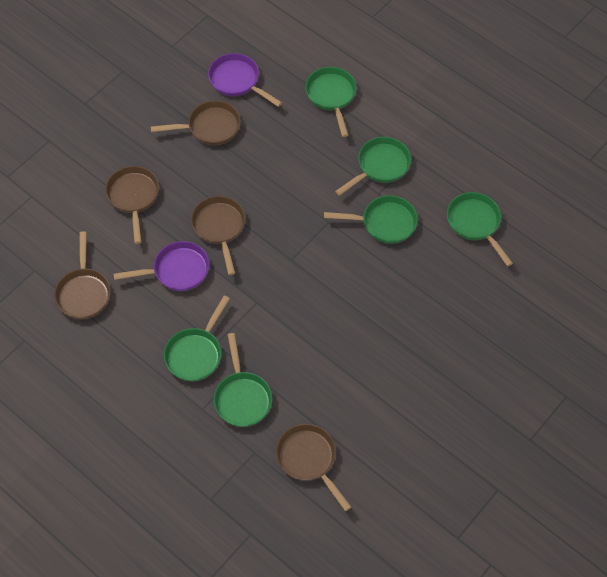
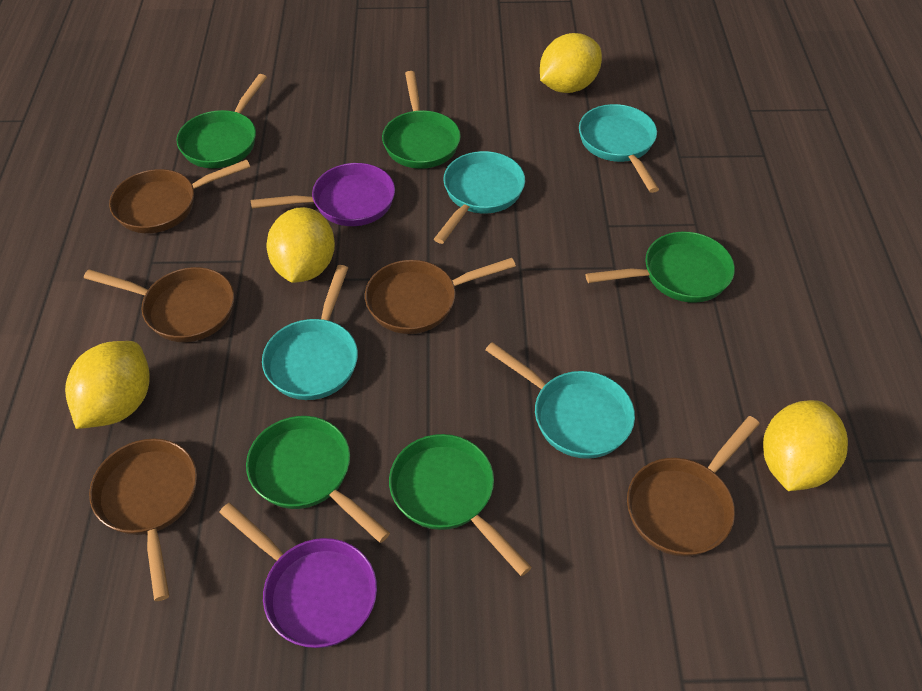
green pan: 6 -> 5
turquoise pan: 0 -> 4
yellow lemon: 0 -> 4

